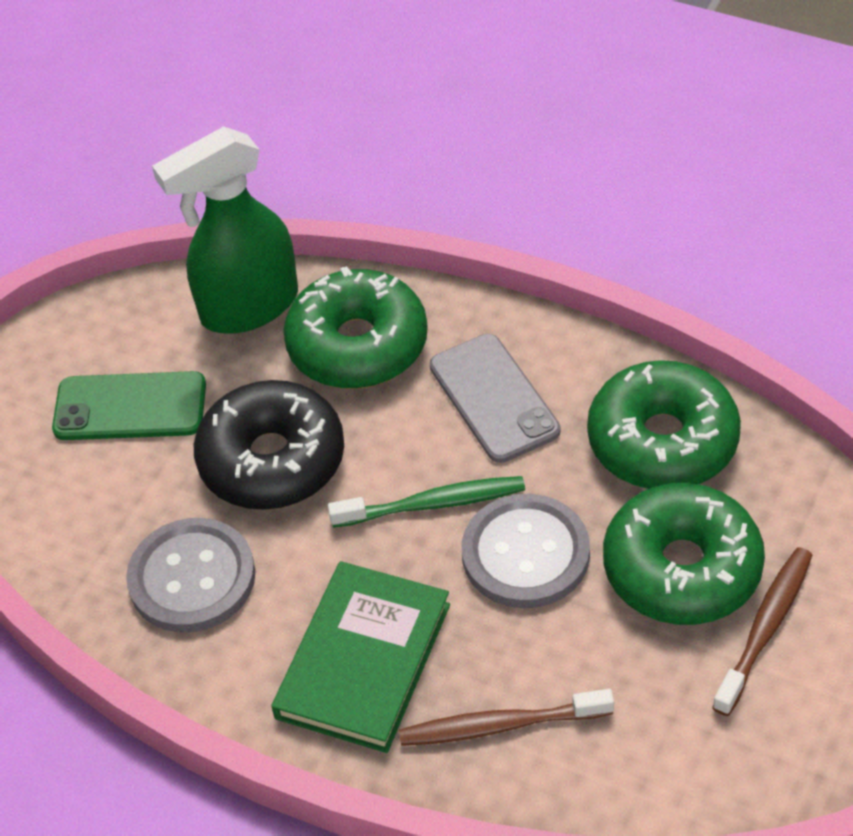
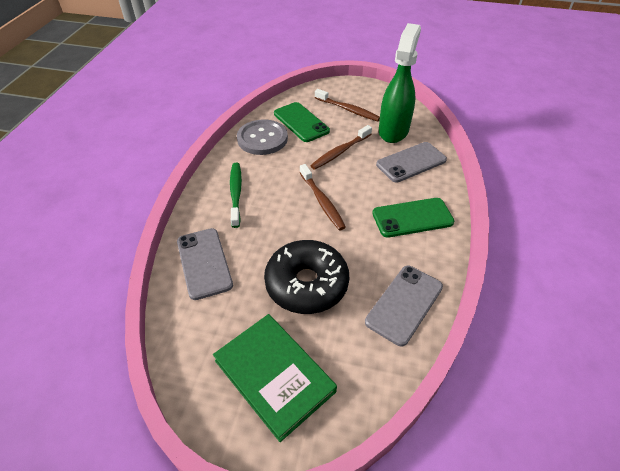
brown toothbrush: 2 -> 3
green donut: 3 -> 0
green phone: 1 -> 2
grey button: 2 -> 1
grey phone: 1 -> 3

